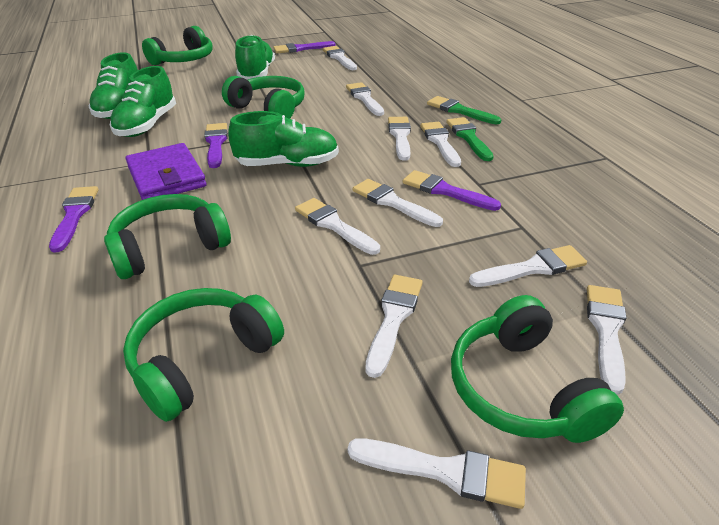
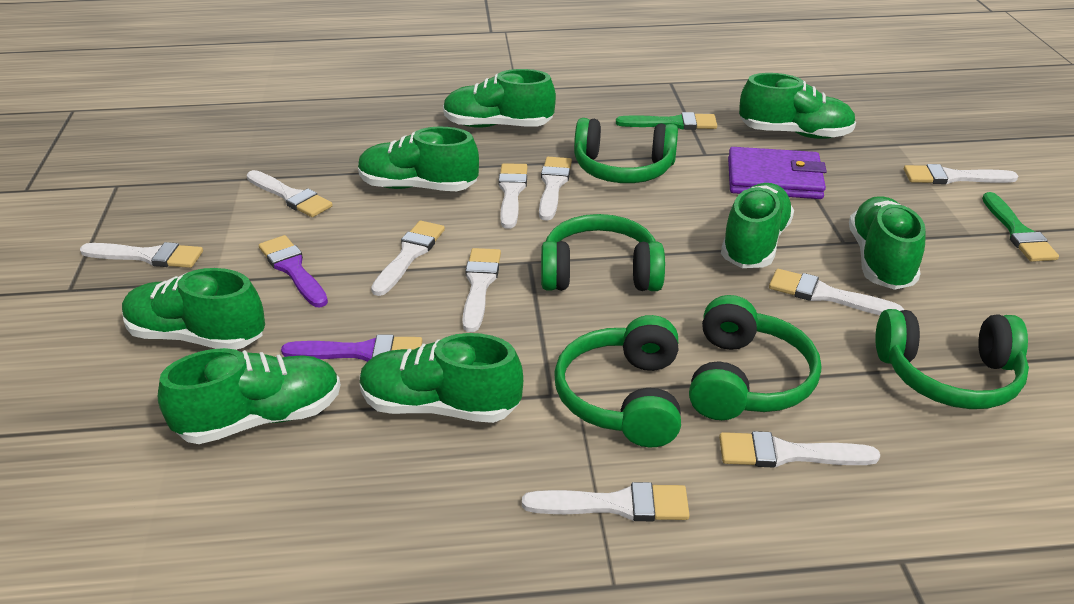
green shoe: 4 -> 8
purple brush: 4 -> 2

